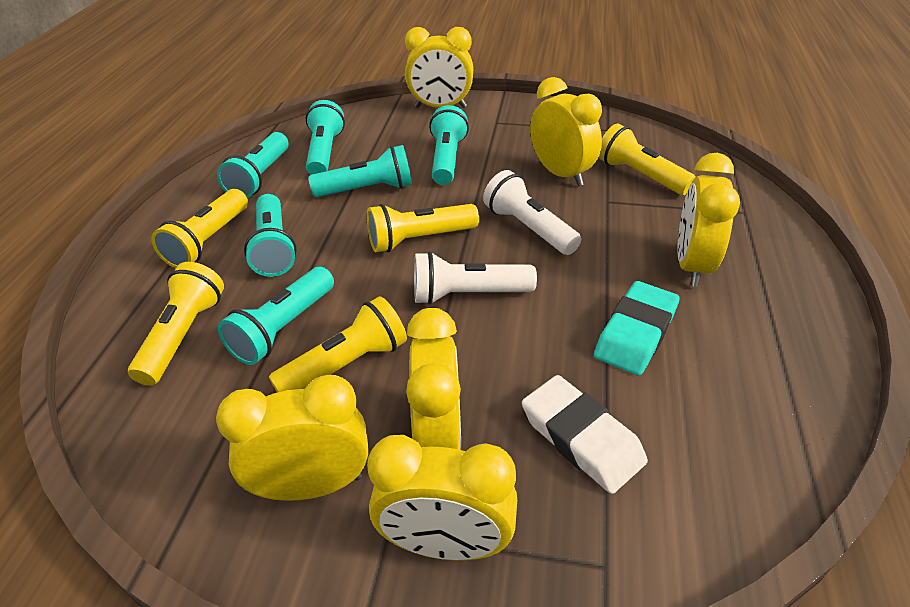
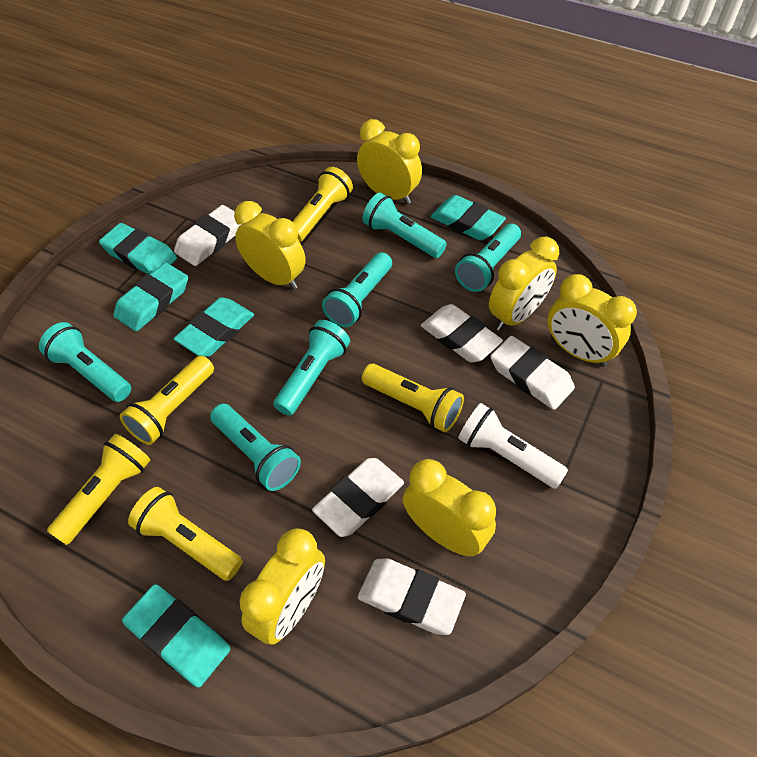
turquoise eraser: 1 -> 5
white eraser: 1 -> 5
white flashlight: 2 -> 1

